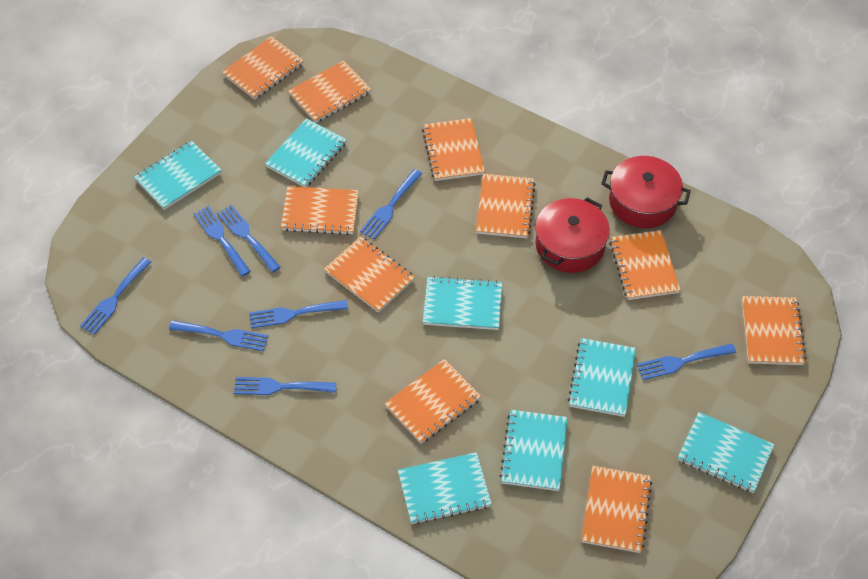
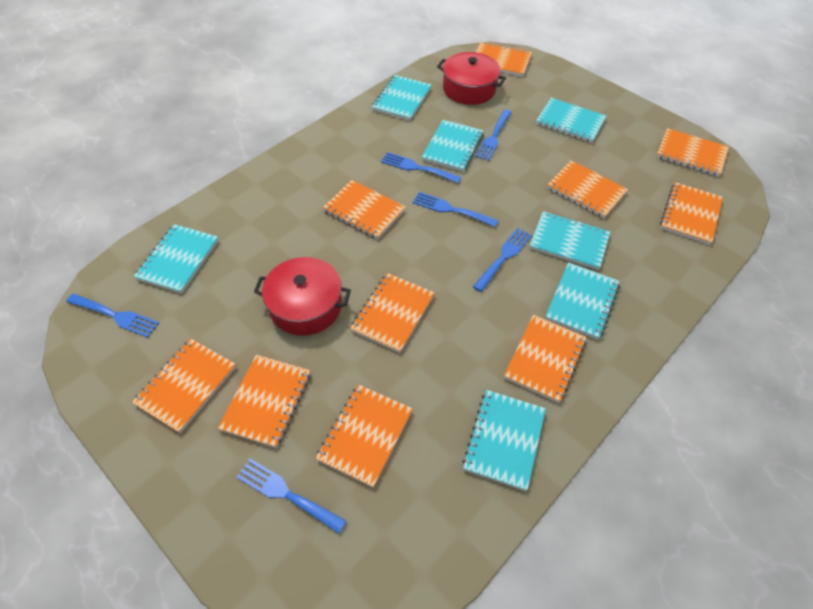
blue fork: 8 -> 6

